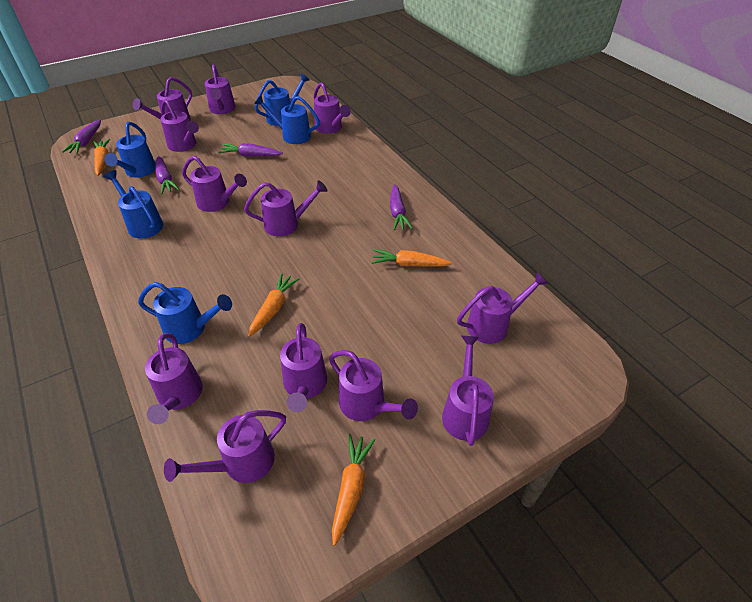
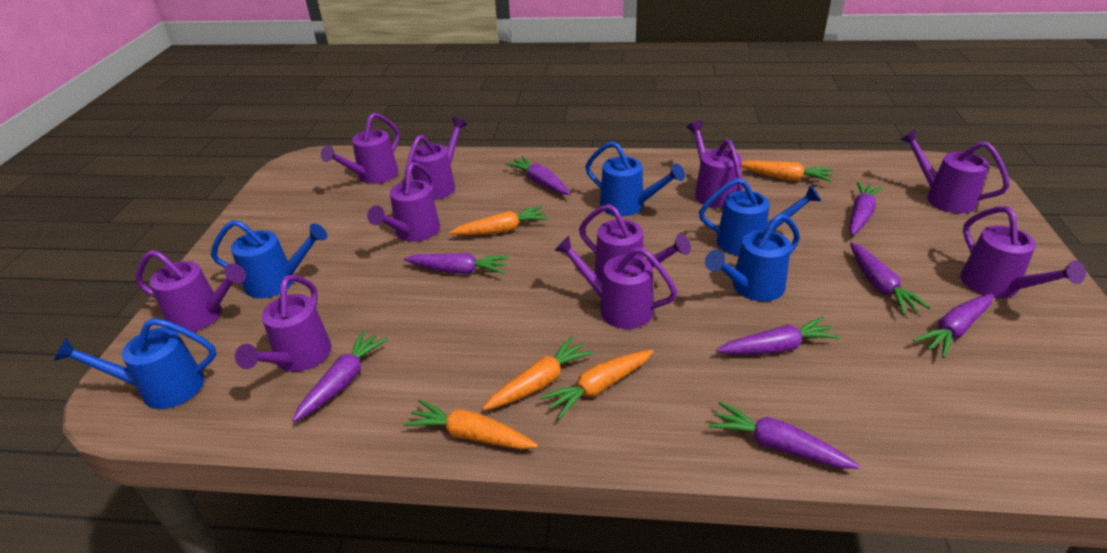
orange carrot: 4 -> 5
purple carrot: 4 -> 8
purple watering can: 12 -> 10

